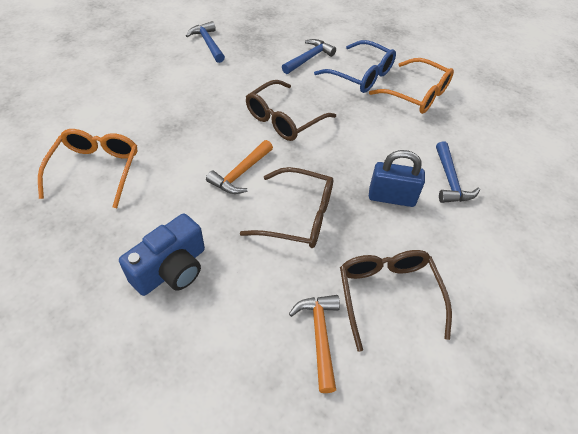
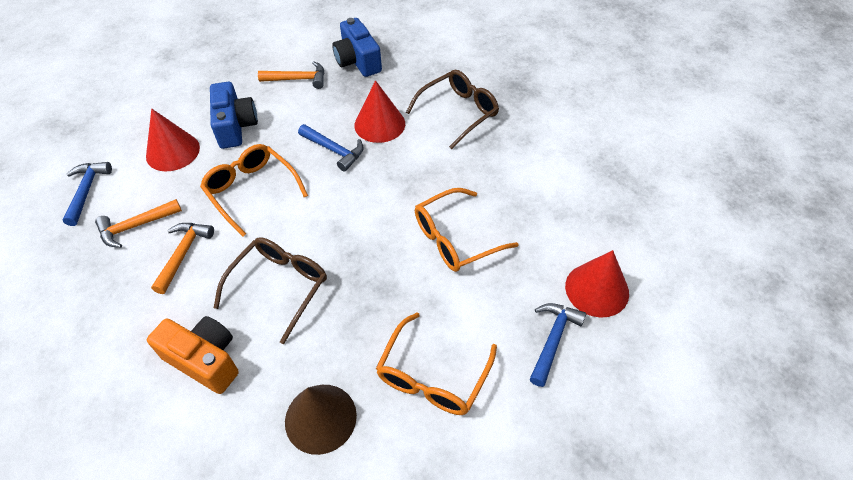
blue camera: 1 -> 2
blue glasses: 1 -> 0
blue padlock: 1 -> 0
brown cone: 0 -> 1
brown glasses: 3 -> 2
orange camera: 0 -> 1
orange glasses: 2 -> 3
orange hammer: 2 -> 3
red cone: 0 -> 3

